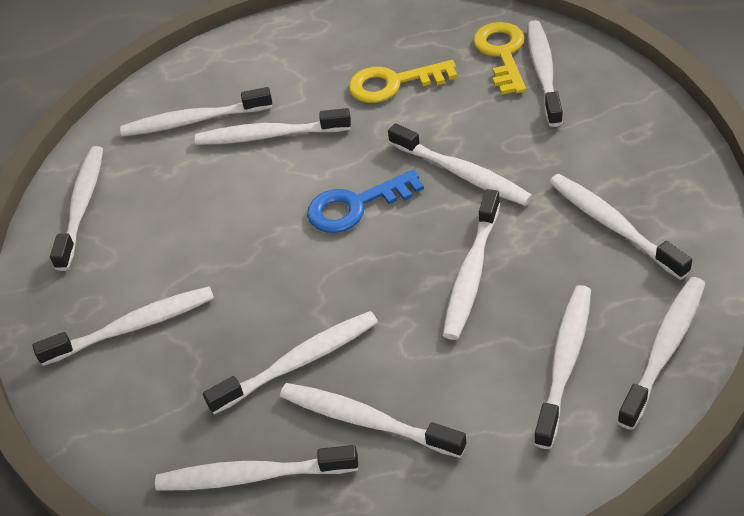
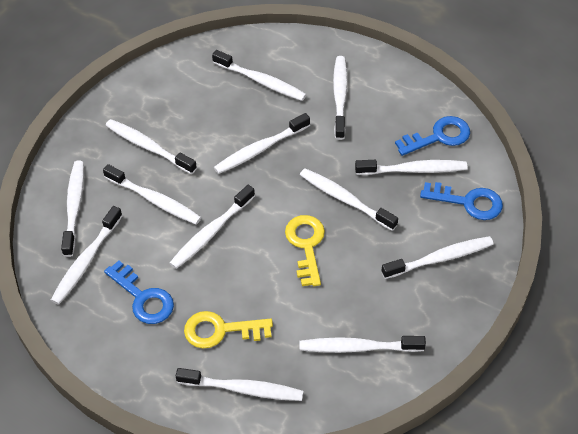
blue key: 1 -> 3

